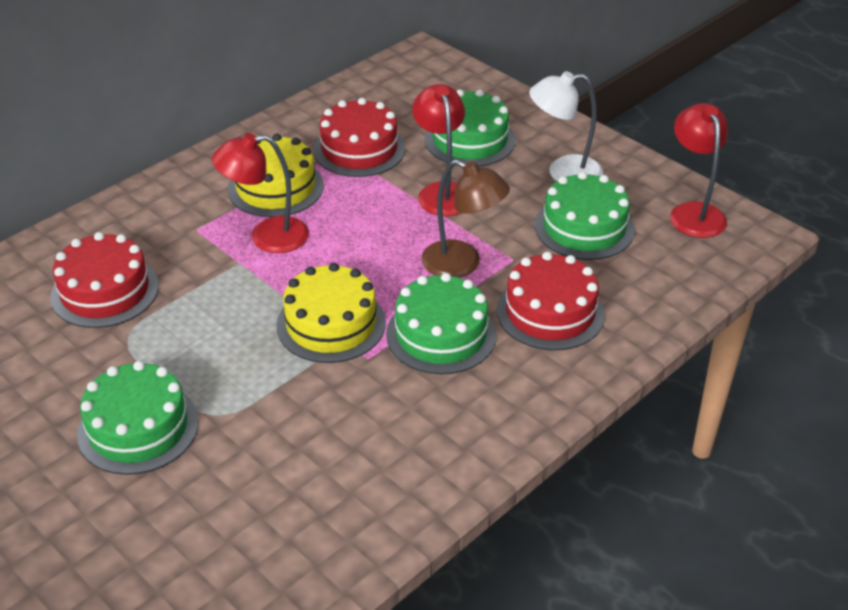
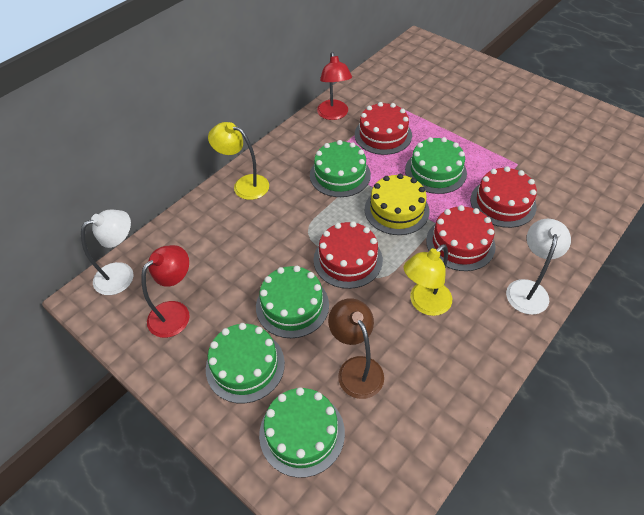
green cake: 4 -> 5
red cake: 3 -> 4
red lamp: 3 -> 2
white lamp: 1 -> 2
yellow cake: 2 -> 1
yellow lamp: 0 -> 2

